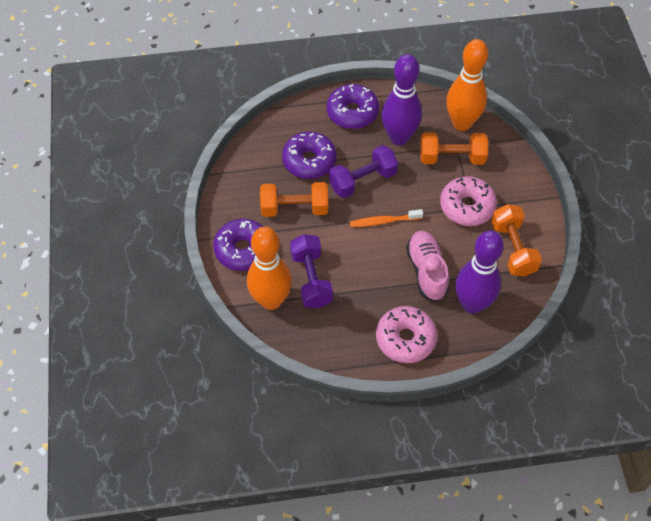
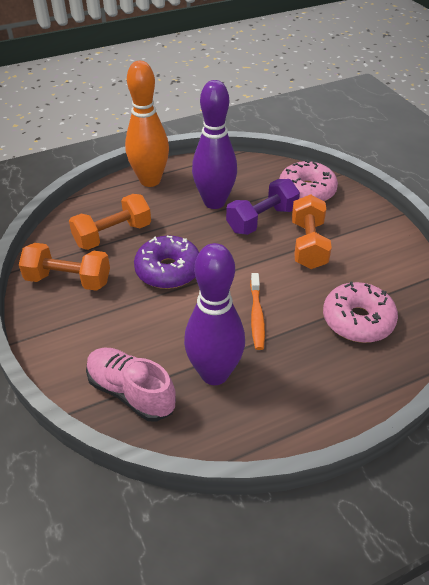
orange bowling pin: 2 -> 1
purple donut: 3 -> 1
purple dumbbell: 2 -> 1

